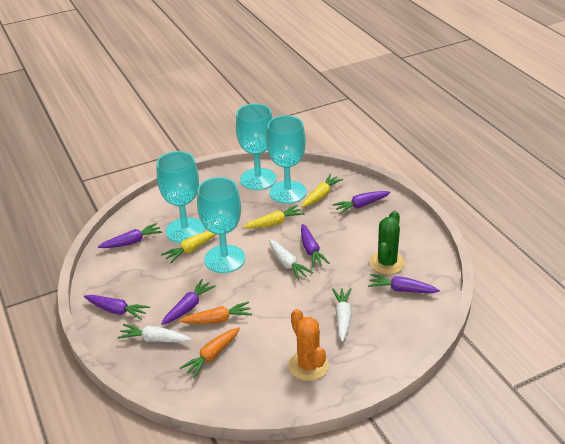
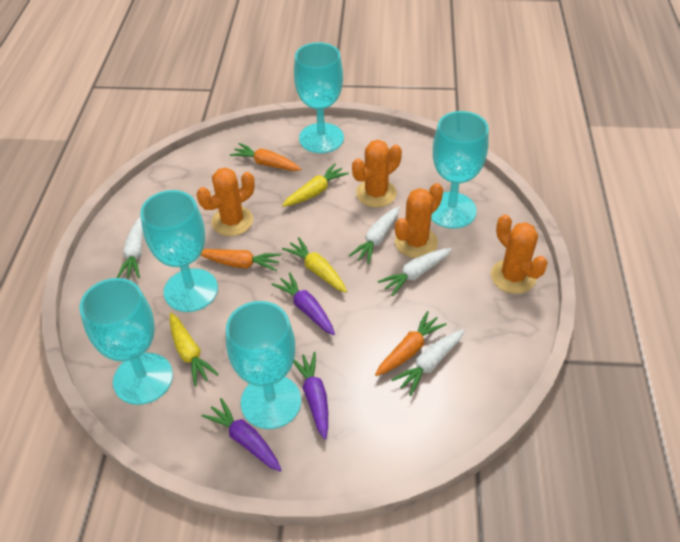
green cactus: 1 -> 0
orange cactus: 1 -> 4
orange carrot: 2 -> 3
purple carrot: 6 -> 3
turquoise goblet: 4 -> 5
white carrot: 3 -> 4

